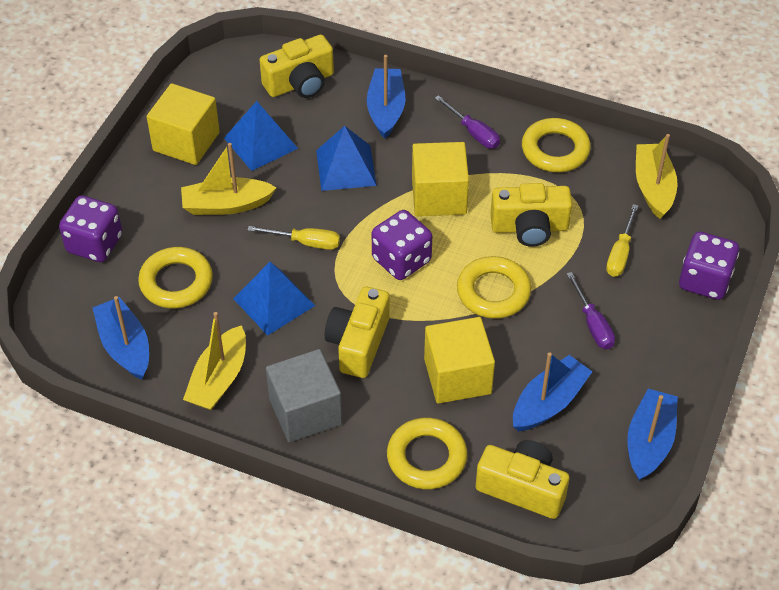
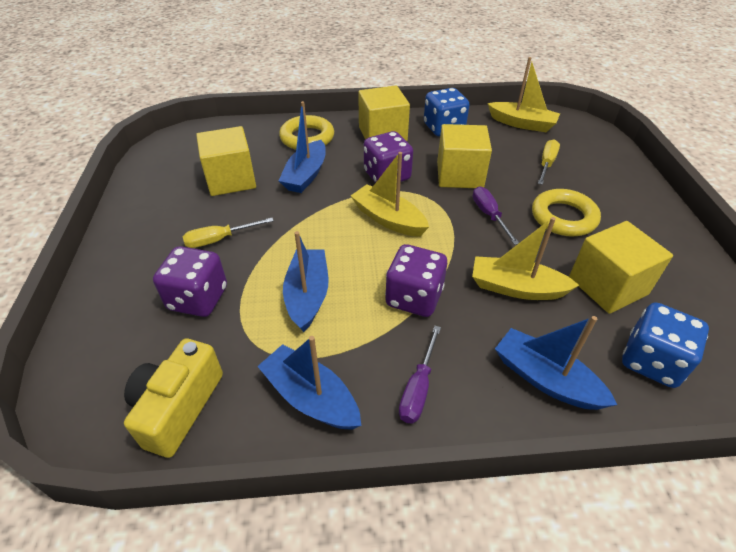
blue dice: 0 -> 2
blue pyramid: 3 -> 0
grey cube: 1 -> 0
yellow camera: 4 -> 1
yellow cube: 3 -> 4
yellow ring: 4 -> 2

